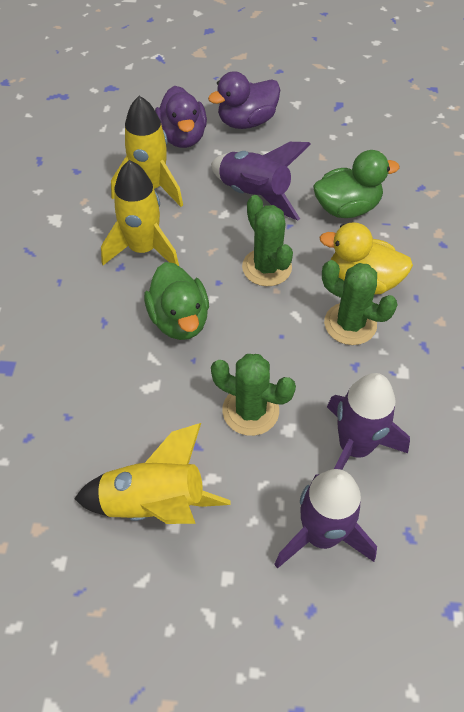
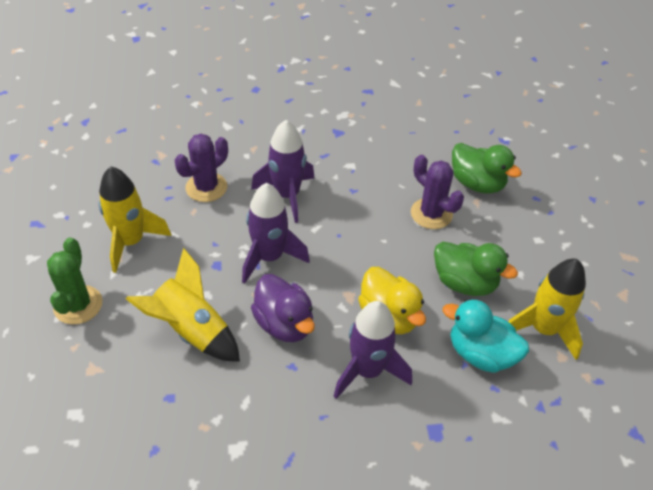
green cactus: 3 -> 1
purple cactus: 0 -> 2
purple duck: 2 -> 1
turquoise duck: 0 -> 1

